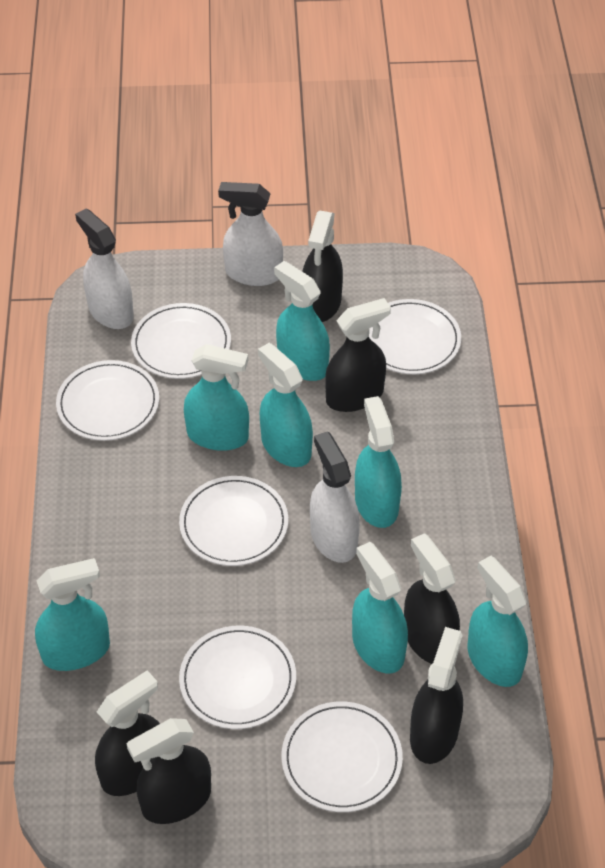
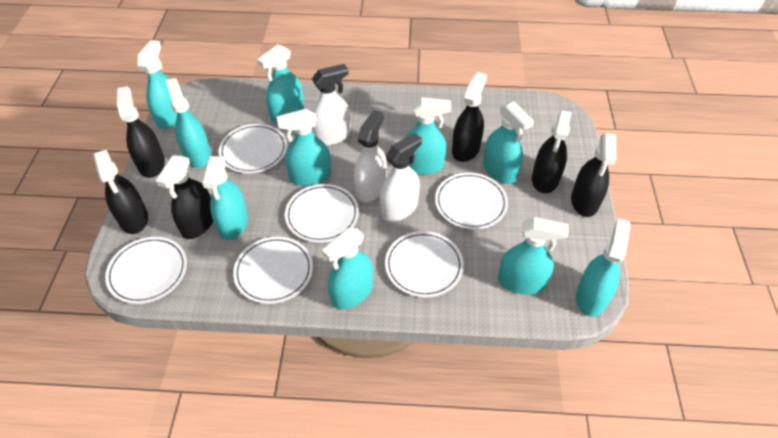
turquoise spray bottle: 7 -> 10

